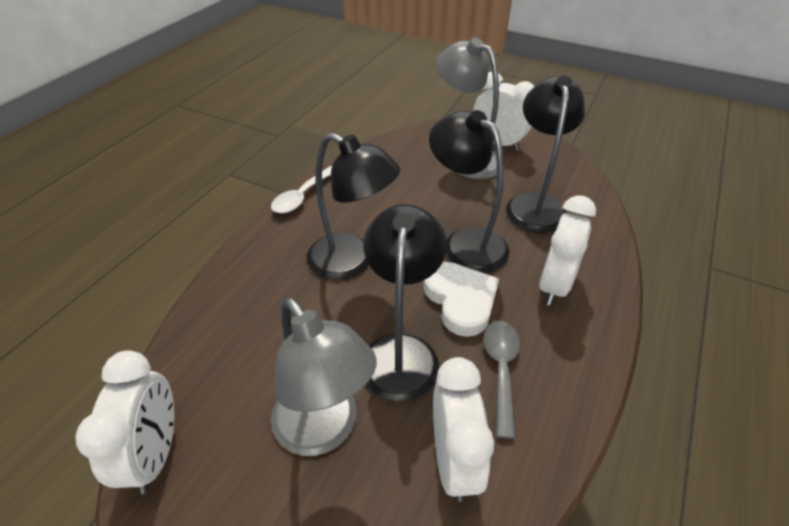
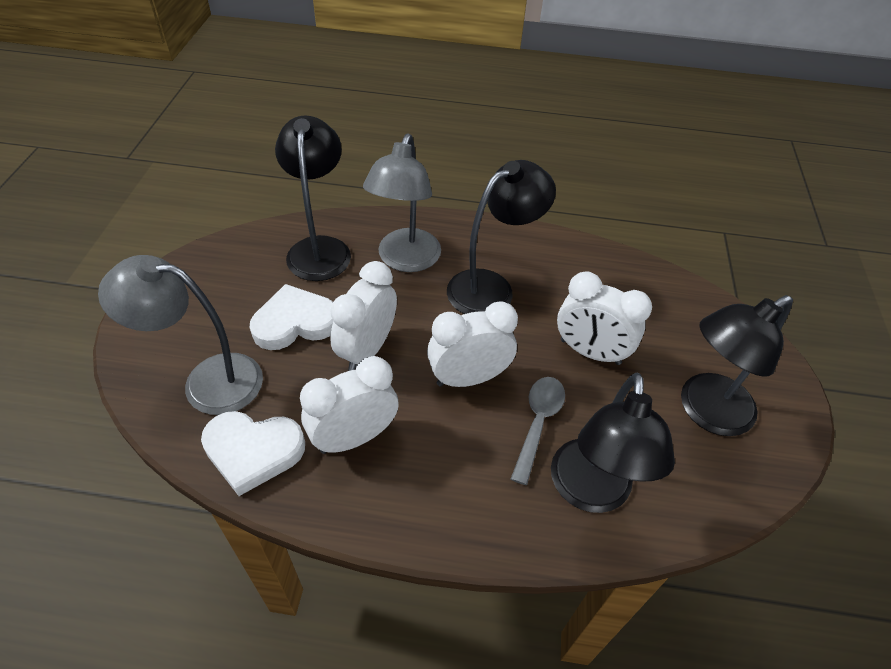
white heart: 1 -> 2
white spoon: 1 -> 0

